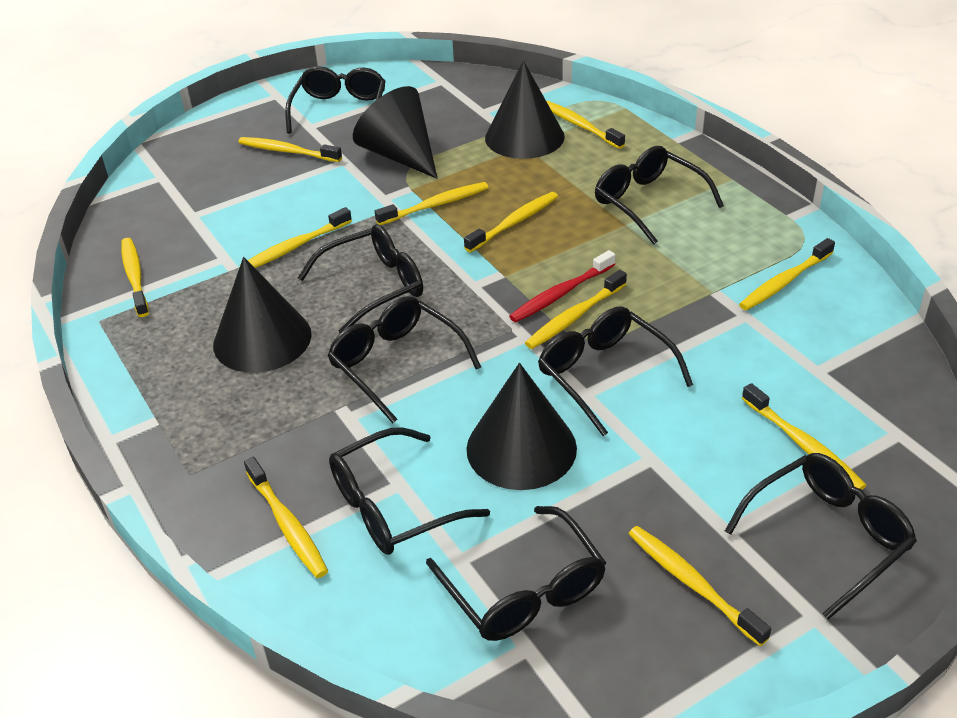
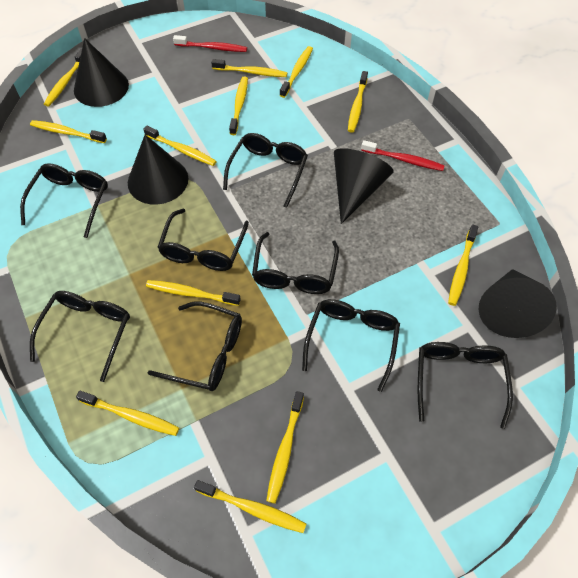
red toothbrush: 1 -> 2
yellow toothbrush: 11 -> 12

